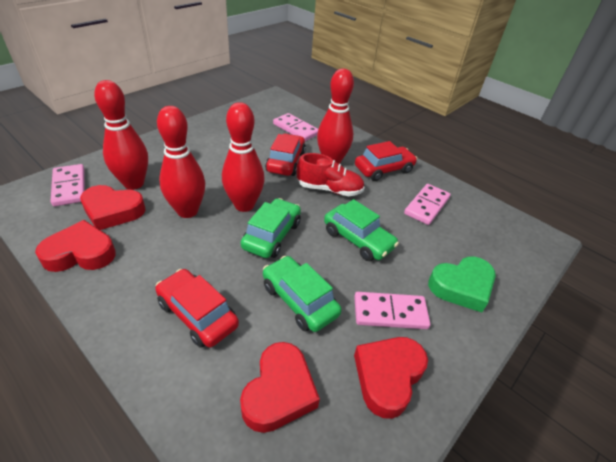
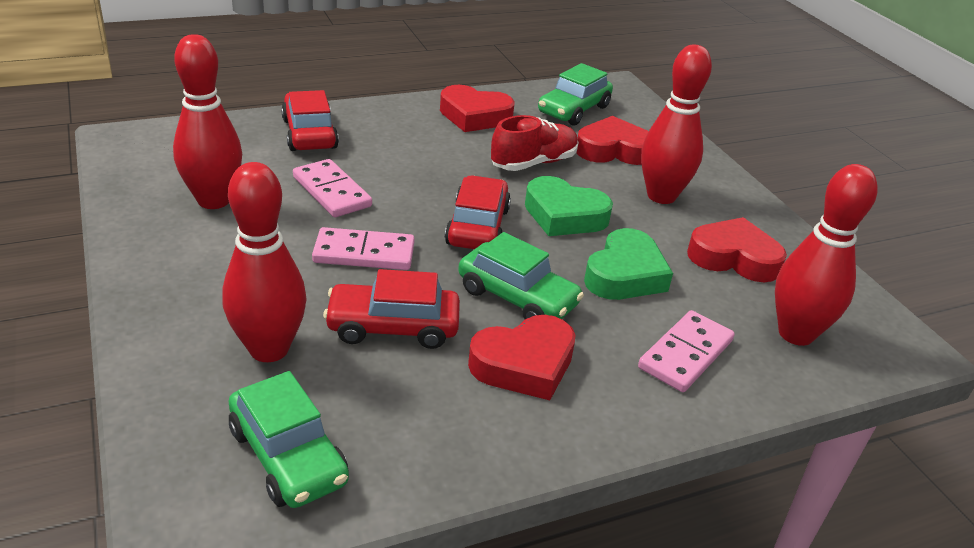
green heart: 1 -> 2
pink domino: 4 -> 3

